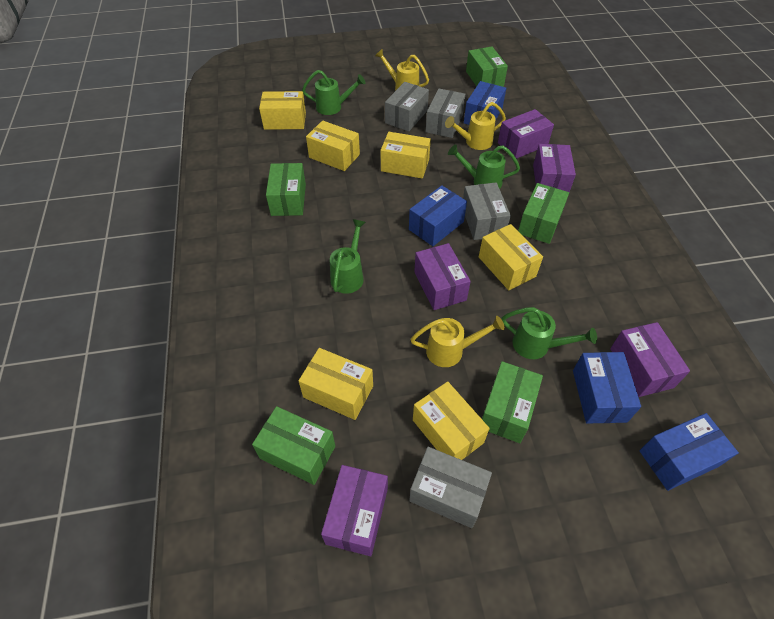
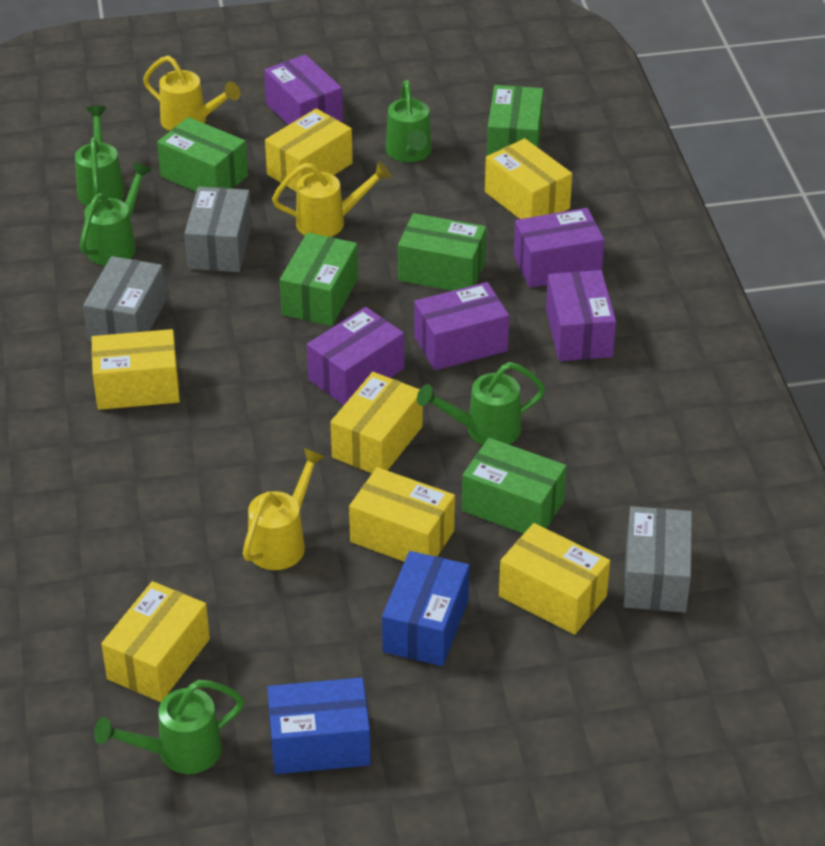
blue box: 4 -> 2
green watering can: 4 -> 5
grey box: 4 -> 3
yellow box: 6 -> 7

